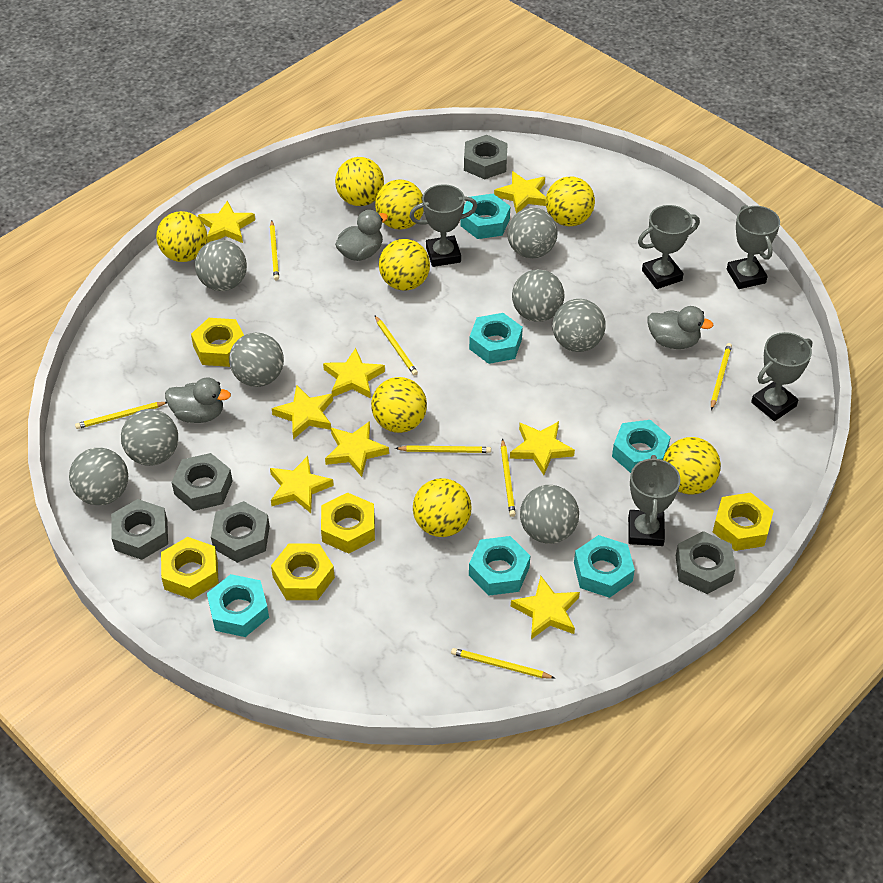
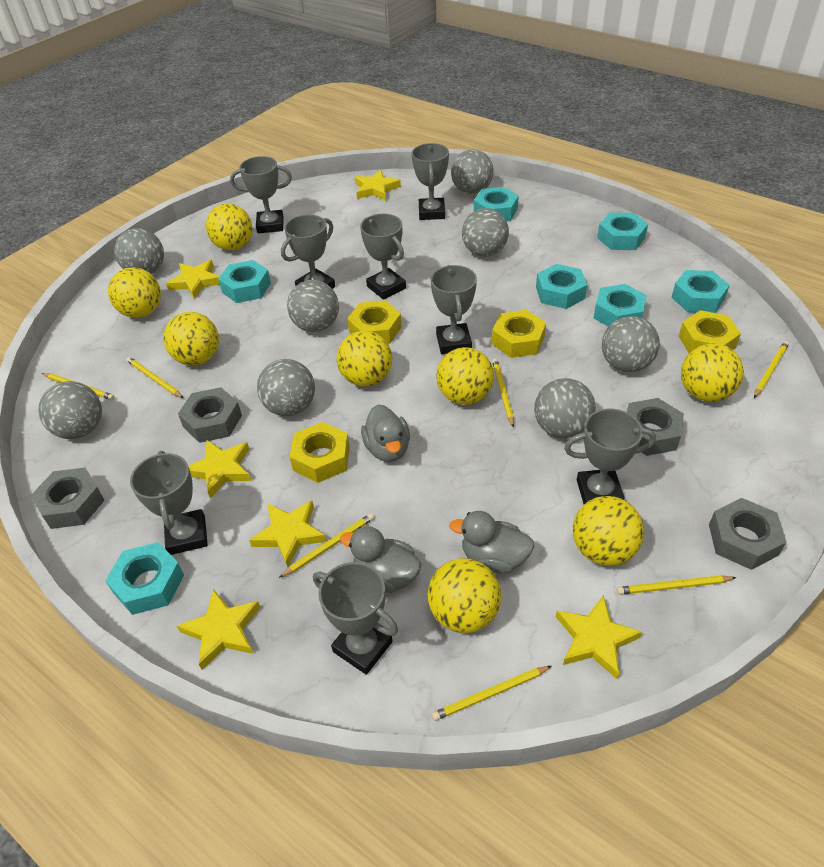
grey nut: 5 -> 4
grey trophy: 5 -> 8
turquoise nut: 6 -> 7
yellow nut: 5 -> 4
yellow star: 8 -> 6

